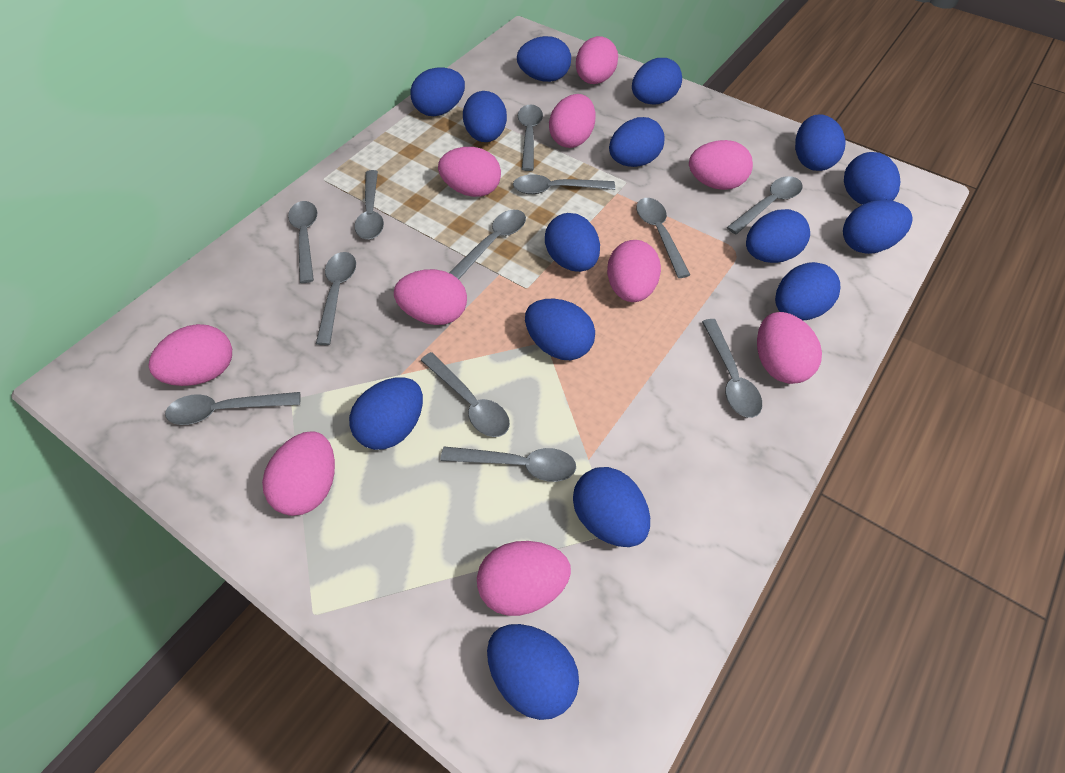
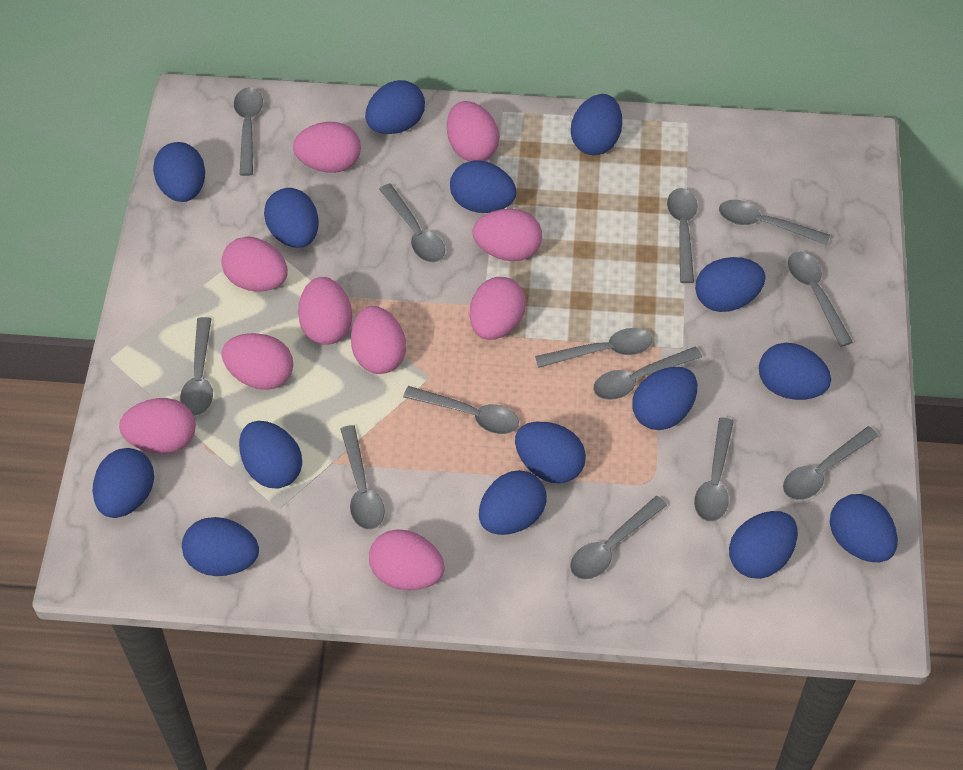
grey spoon: 12 -> 13

